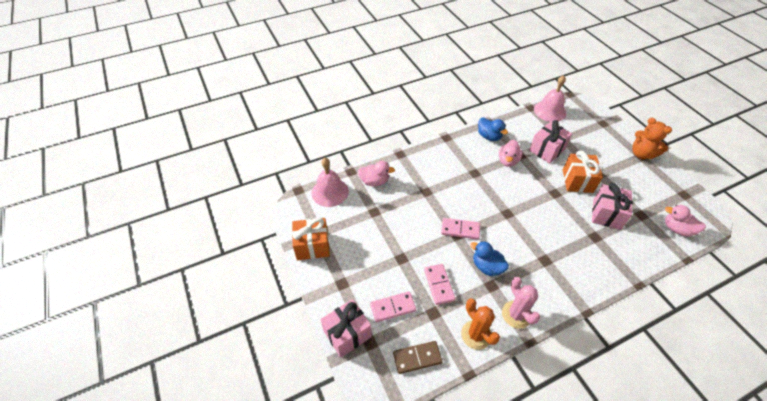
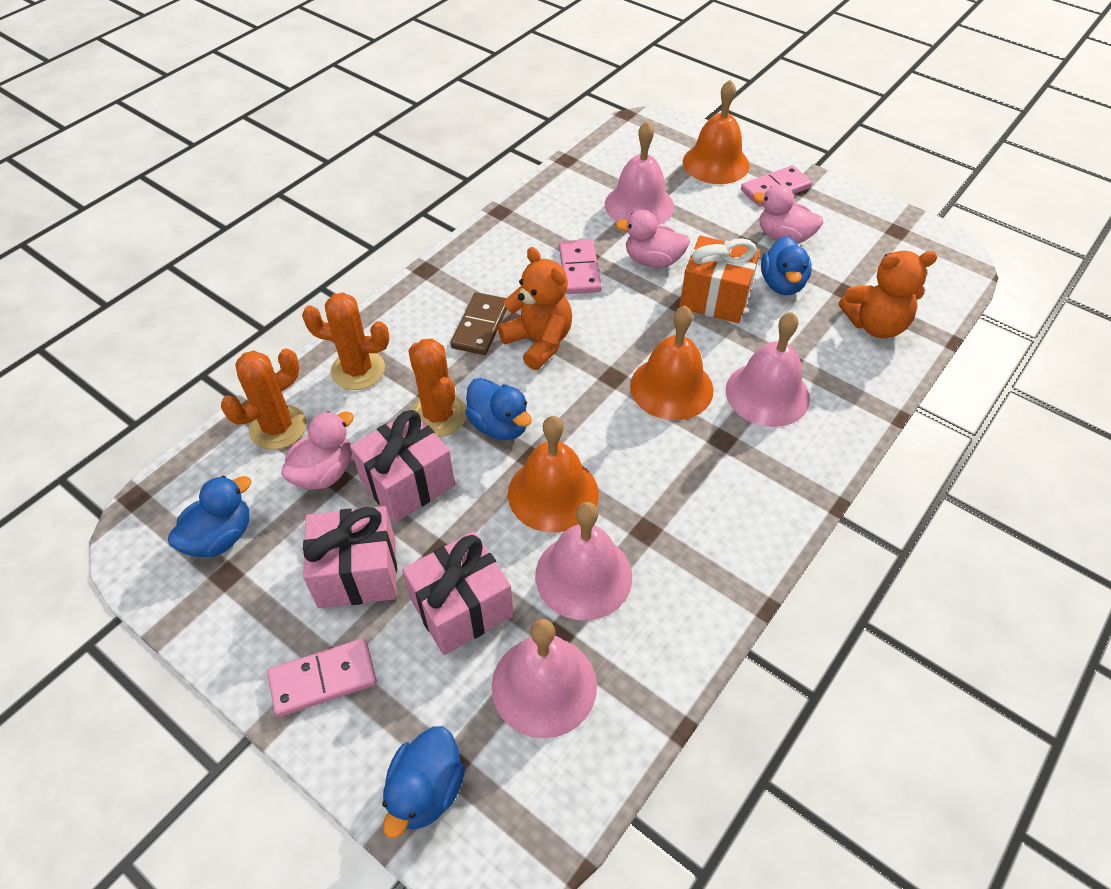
blue duck: 2 -> 4
orange bell: 0 -> 3
orange cactus: 1 -> 3
orange gift: 2 -> 1
orange teddy bear: 1 -> 2
pink bell: 2 -> 4
pink cactus: 1 -> 0

